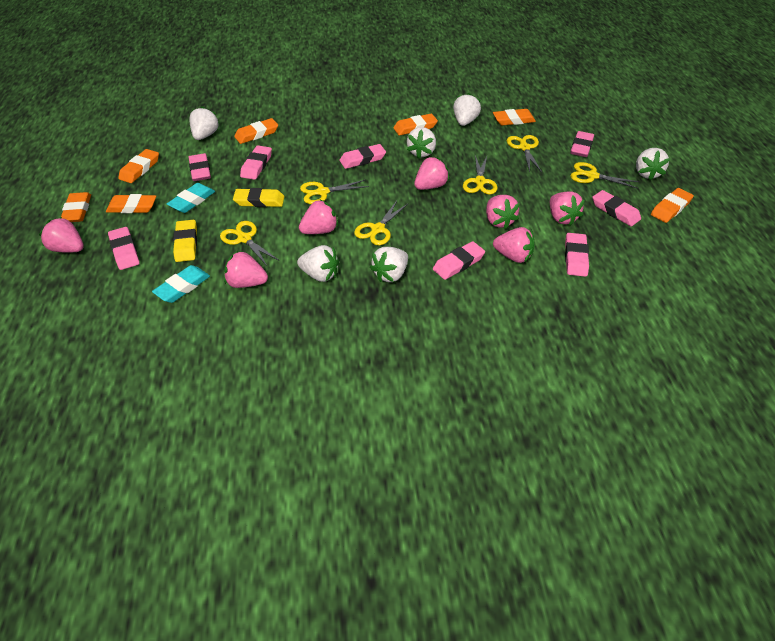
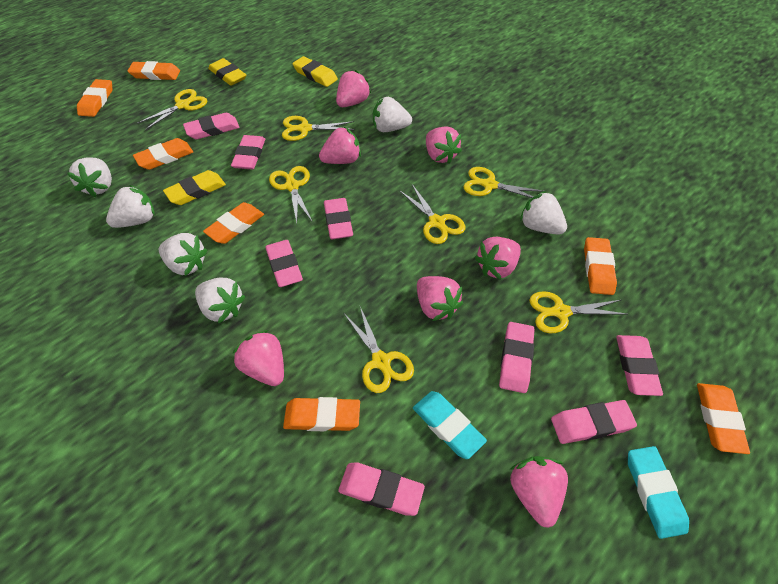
yellow eraser: 2 -> 3
yellow scissors: 6 -> 7

